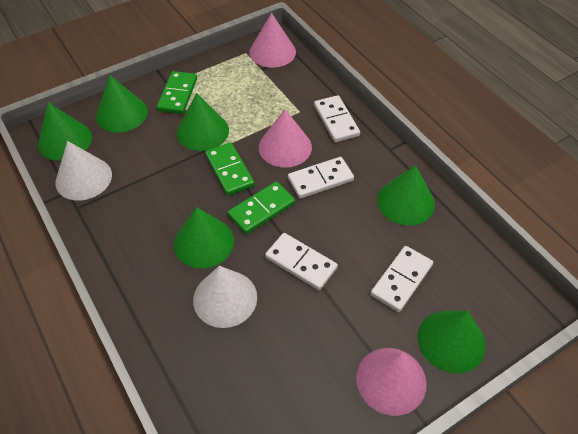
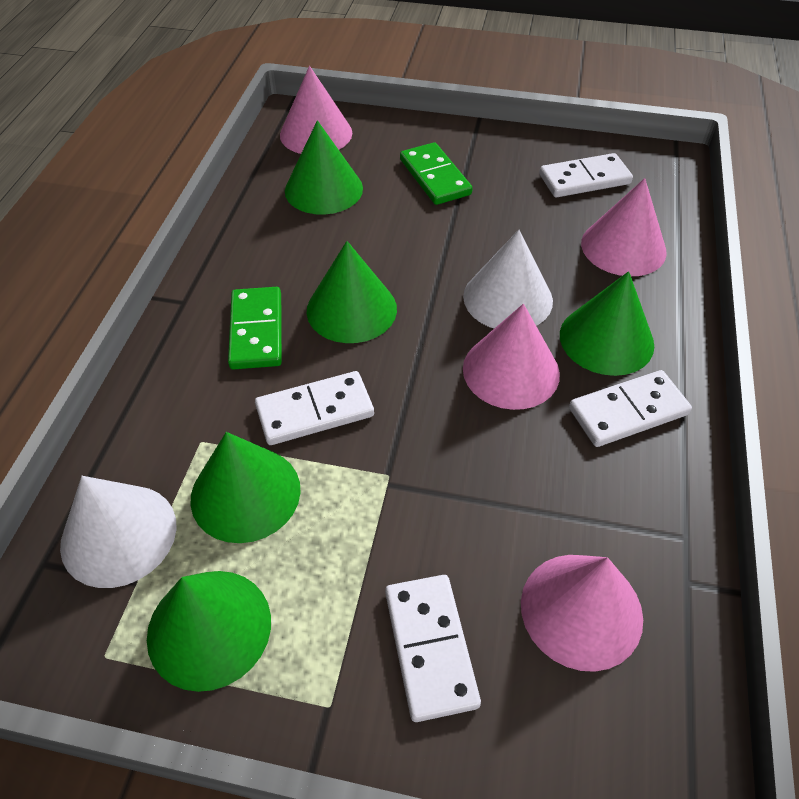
green cone: 6 -> 5
green domino: 3 -> 2
pink cone: 3 -> 4

